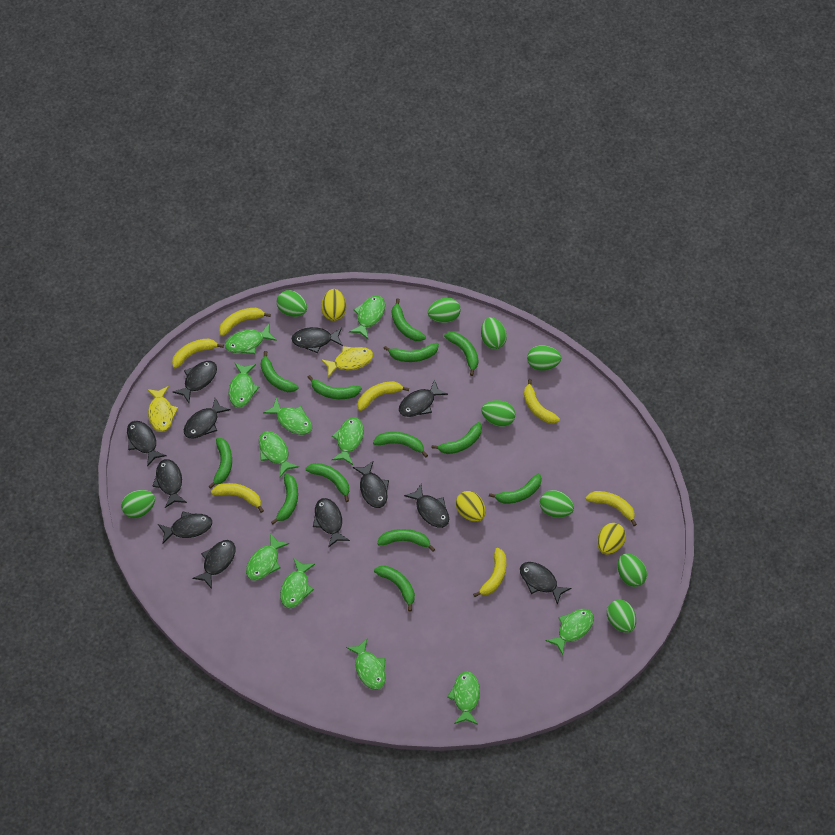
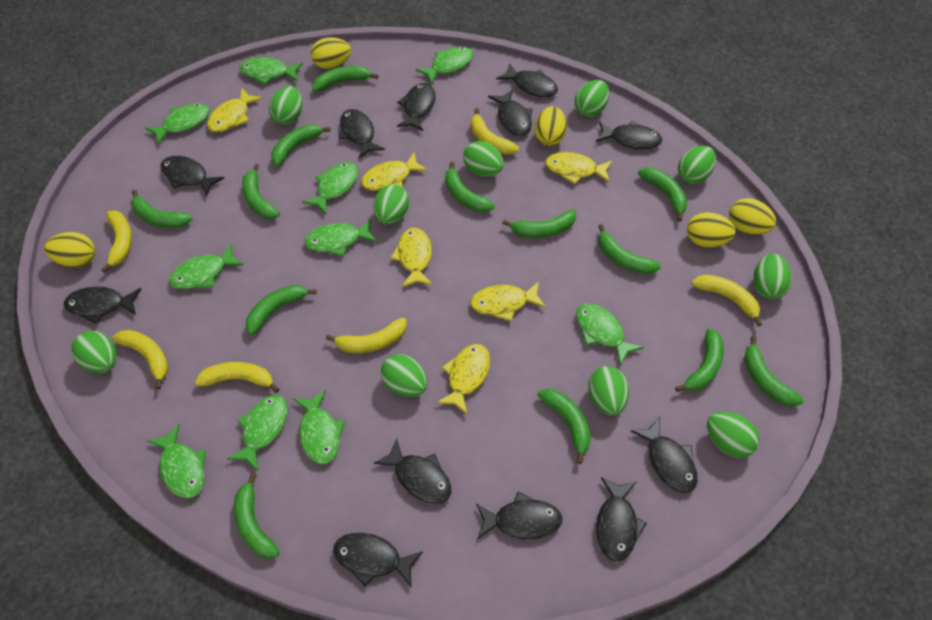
green egg: 9 -> 10
green fish: 11 -> 10
yellow banana: 7 -> 6
yellow egg: 3 -> 5
yellow fish: 2 -> 6

